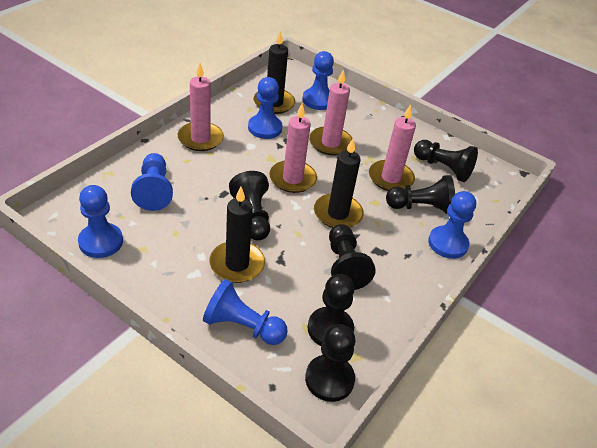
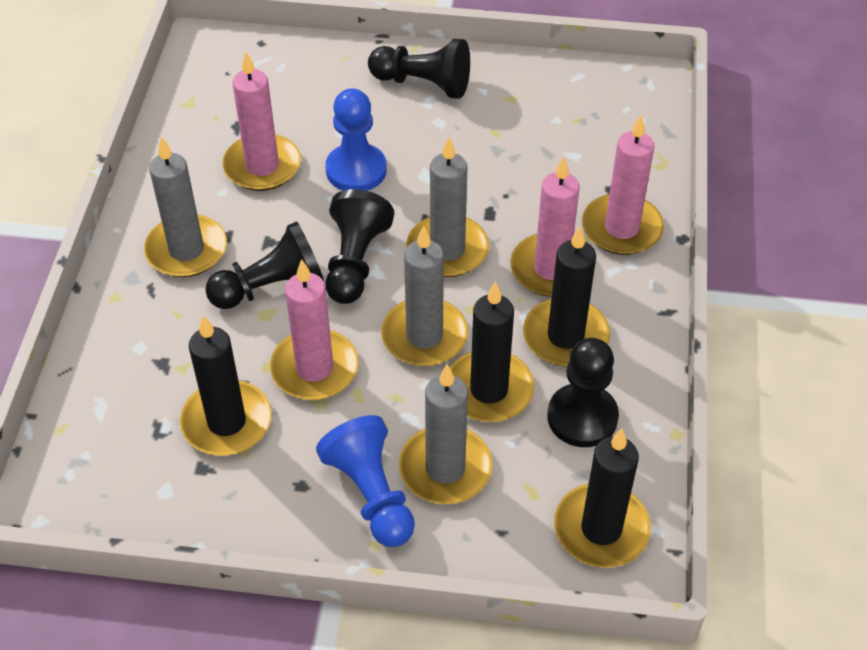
black candle: 3 -> 4
black pawn: 6 -> 4
blue pawn: 6 -> 2
grey candle: 0 -> 4

